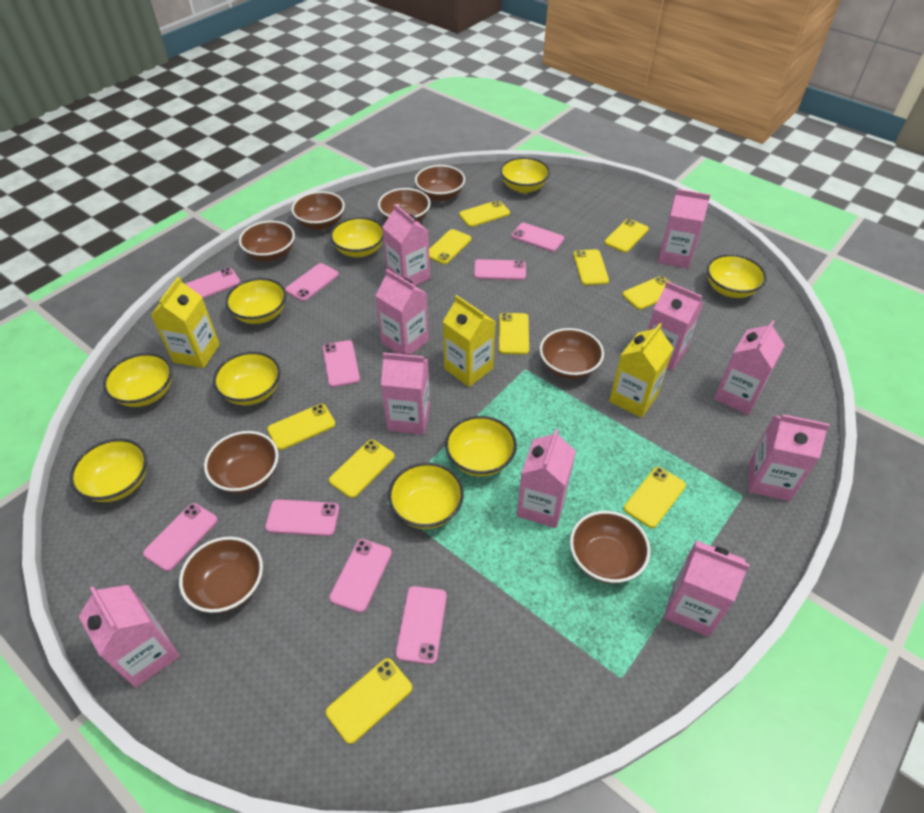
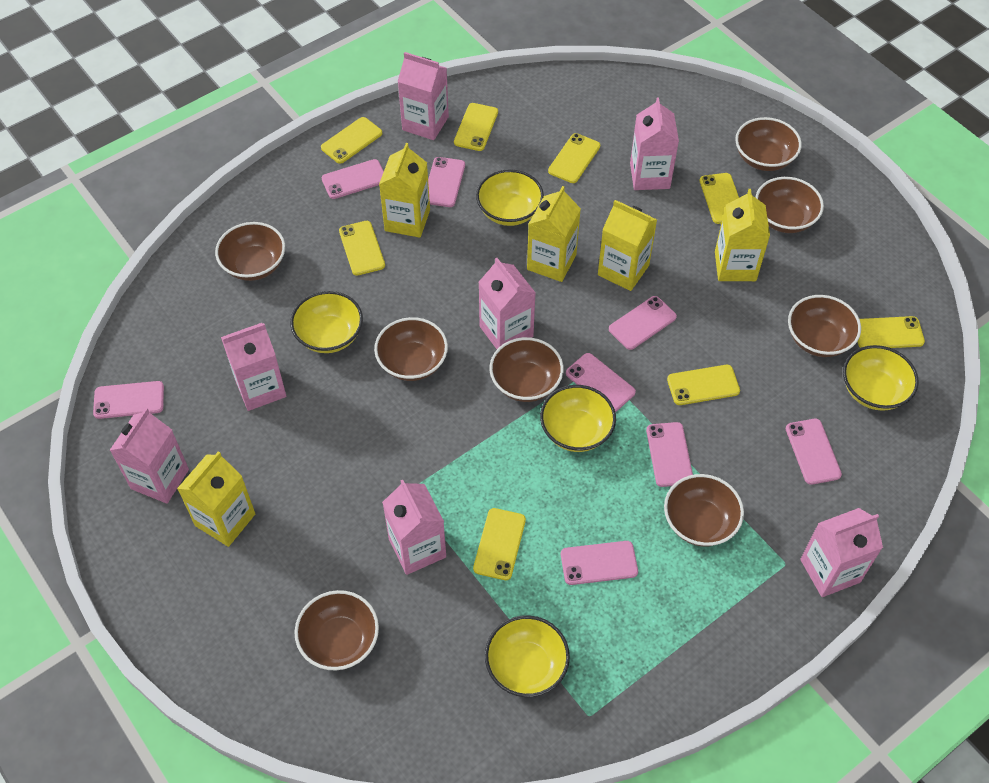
pink carton: 10 -> 7
pink phone: 9 -> 8
yellow bowl: 9 -> 5
yellow carton: 3 -> 5
yellow phone: 10 -> 8

